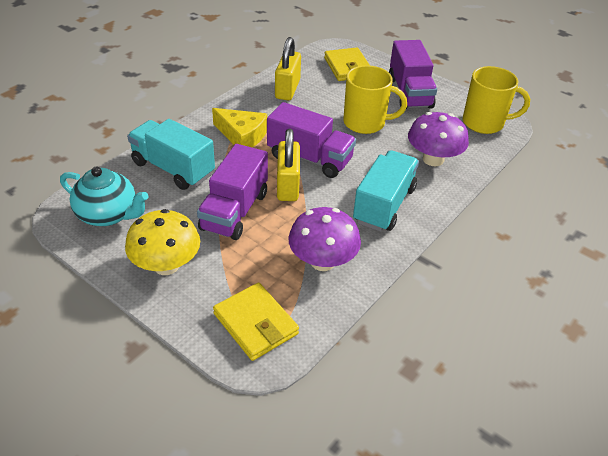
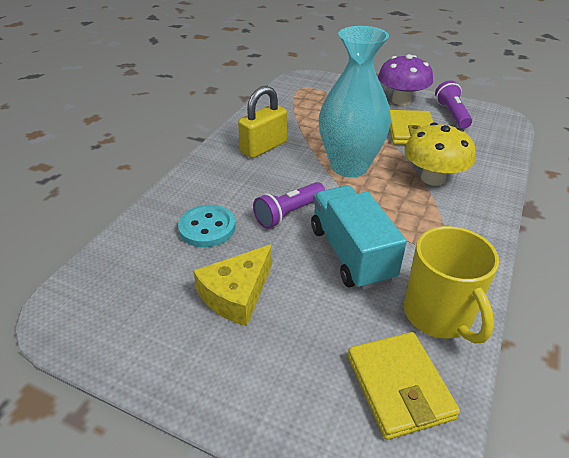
purple flashlight: 0 -> 2
purple mushroom: 2 -> 1
purple truck: 3 -> 0
turquoise button: 0 -> 1
turquoise teapot: 1 -> 0
turquoise truck: 2 -> 1
turquoise vase: 0 -> 1
yellow mug: 2 -> 1
yellow padlock: 2 -> 1

